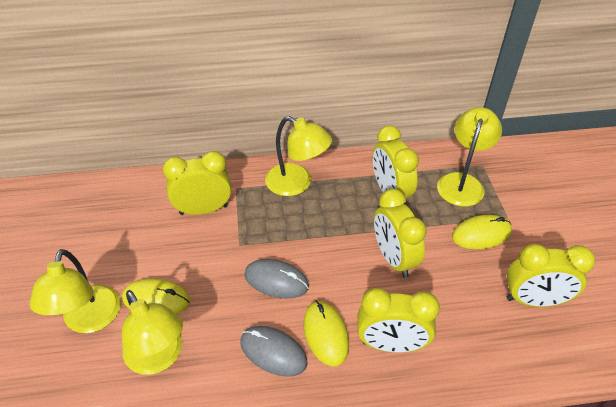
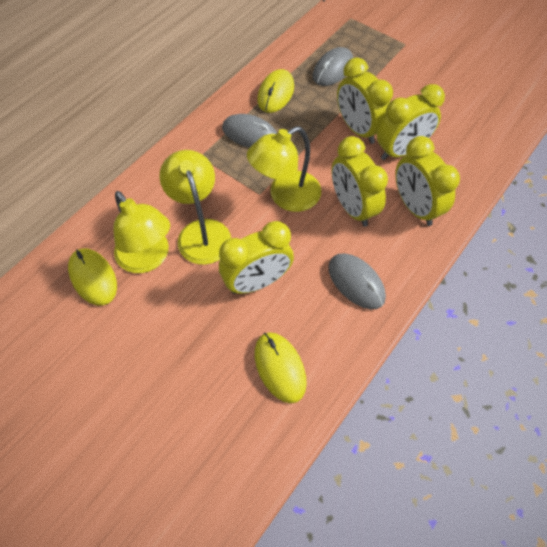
grey mouse: 2 -> 3
yellow lamp: 4 -> 3

